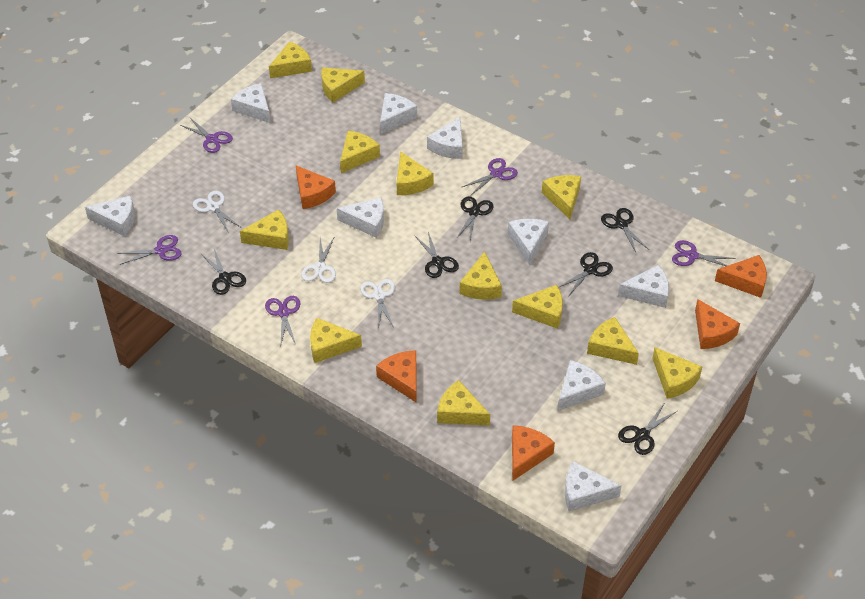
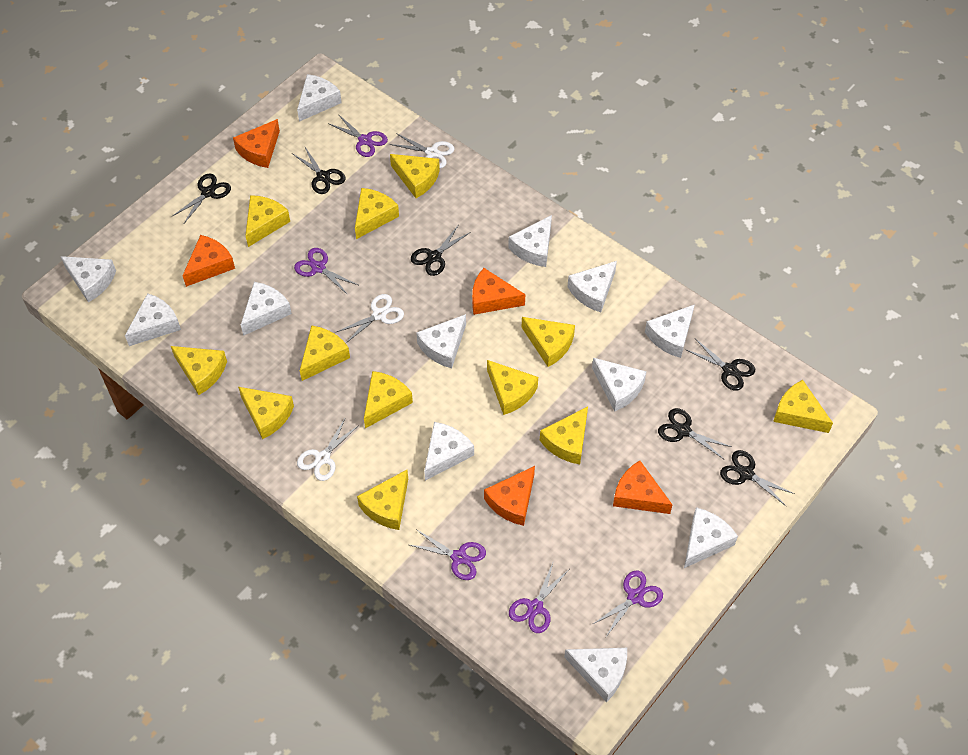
white cheese: 9 -> 12

